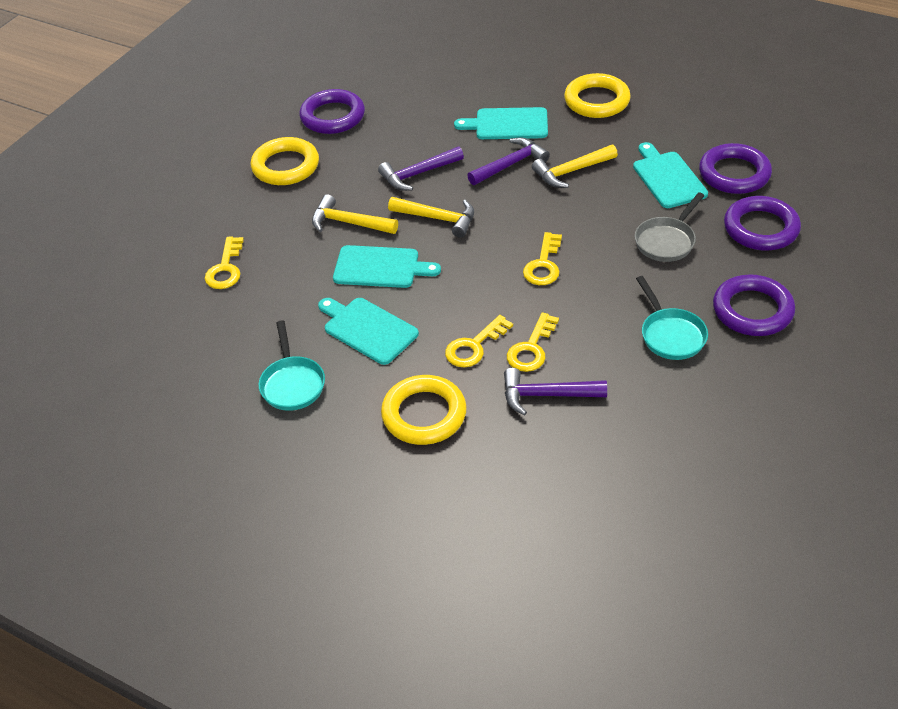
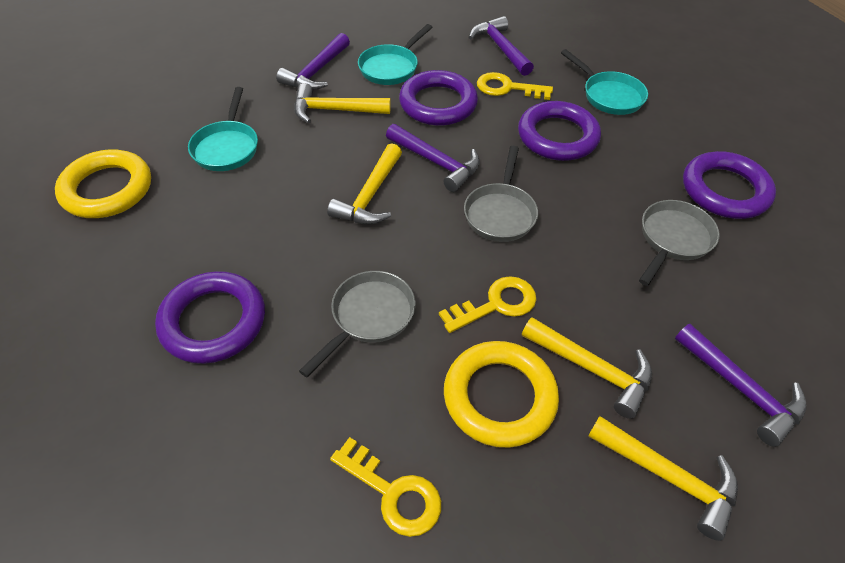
grey pan: 1 -> 3
purple hammer: 3 -> 4
turquoise cutting board: 4 -> 0
turquoise pan: 2 -> 3
yellow hammer: 3 -> 4
yellow key: 4 -> 3
yellow ring: 3 -> 2

